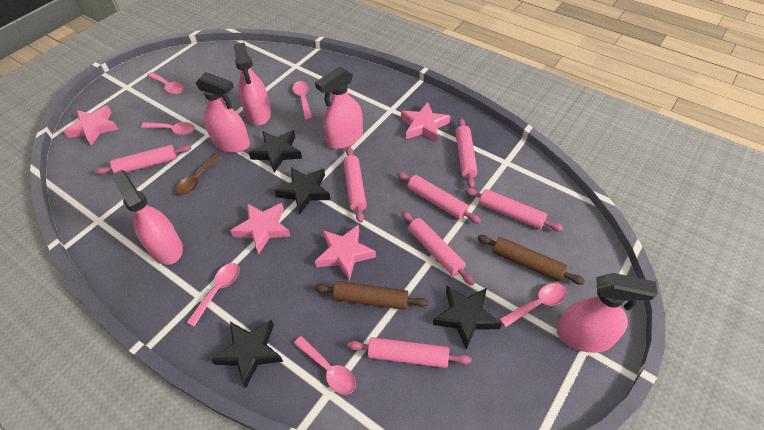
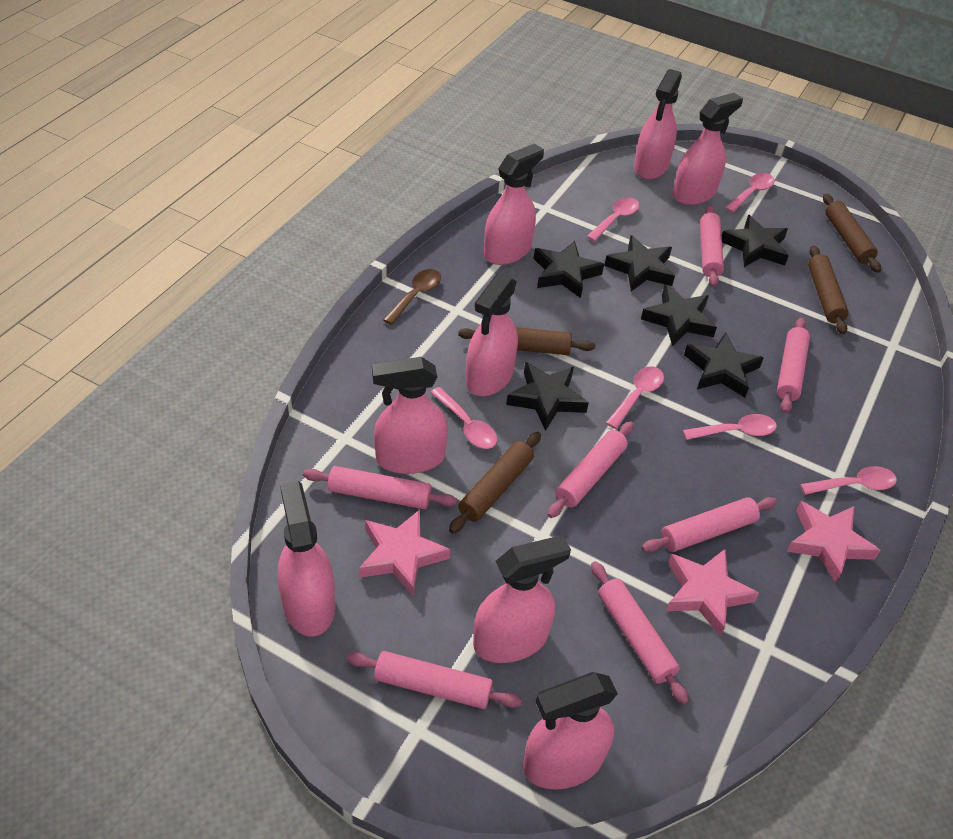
black star: 4 -> 6
brown rolling pin: 2 -> 4
pink spray bottle: 5 -> 8
pink star: 4 -> 3

